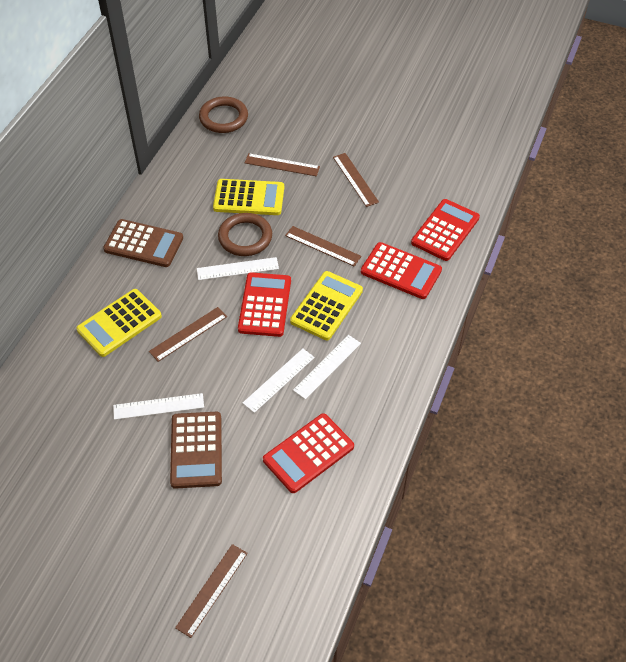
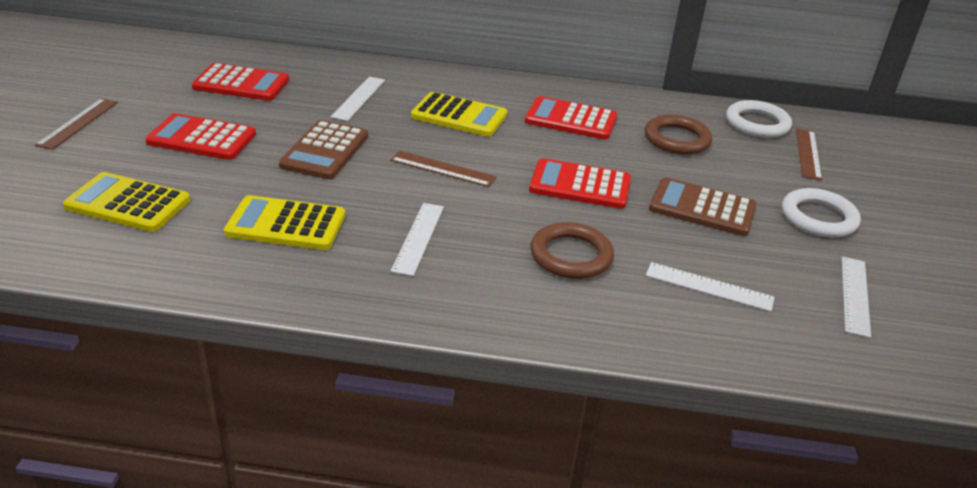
brown ruler: 5 -> 3
white ring: 0 -> 2

